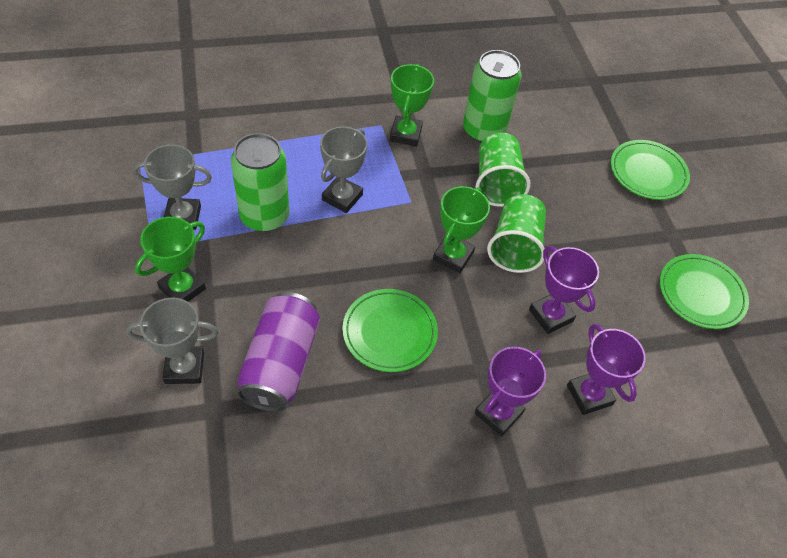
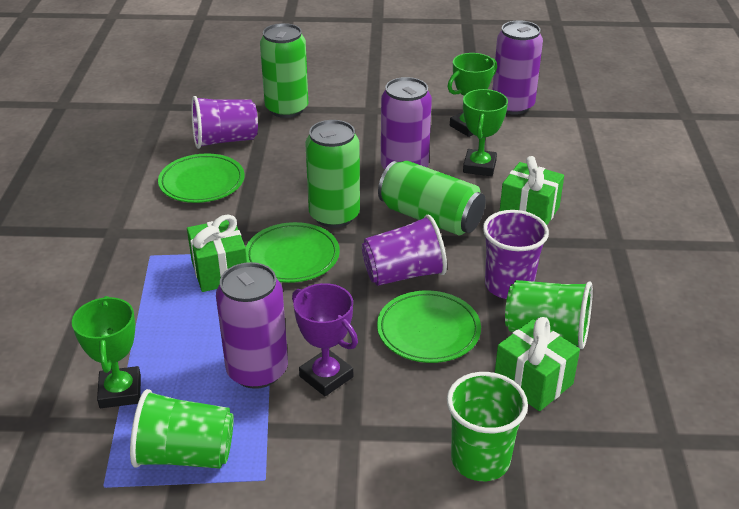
green can: 2 -> 3
green cup: 2 -> 3
green gift: 0 -> 3
grey trophy: 3 -> 0
purple can: 1 -> 3
purple cup: 0 -> 3
purple trophy: 3 -> 1

